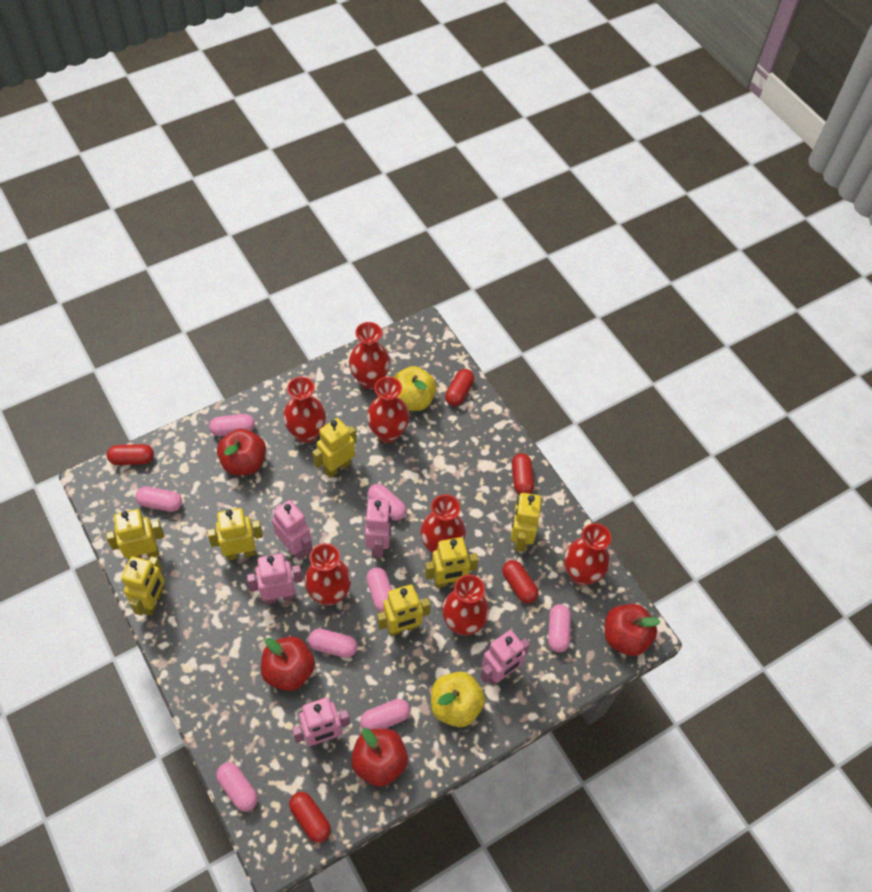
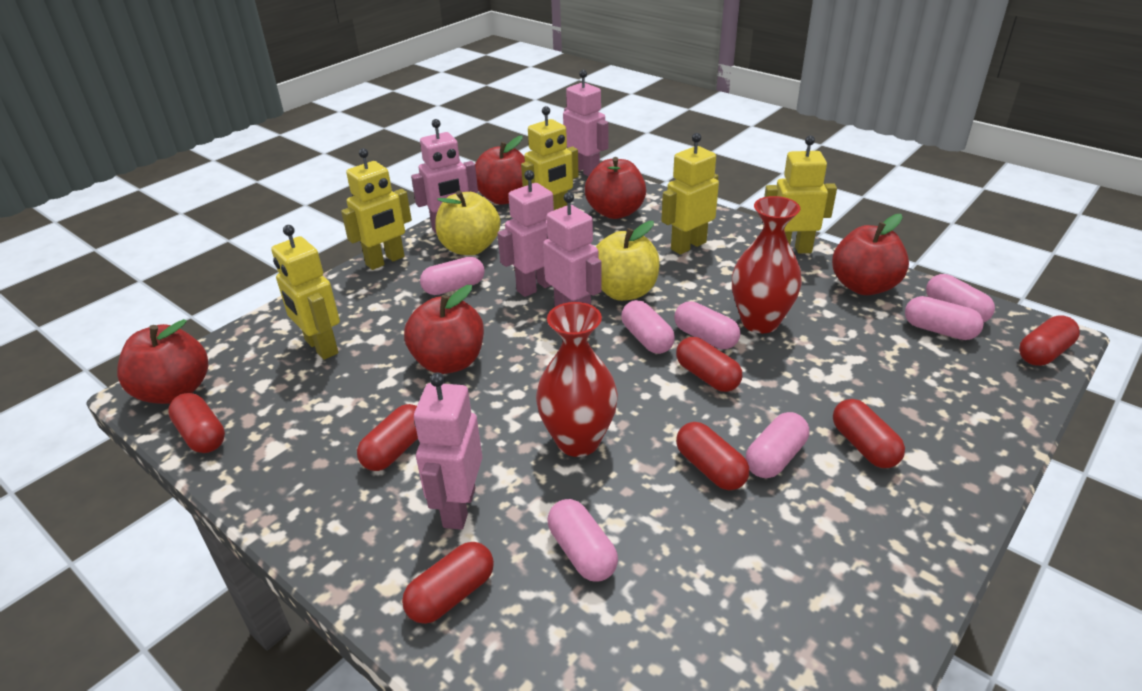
pink capsule: 8 -> 7
red apple: 4 -> 5
red capsule: 5 -> 7
red vase: 7 -> 2
yellow robot: 7 -> 5

